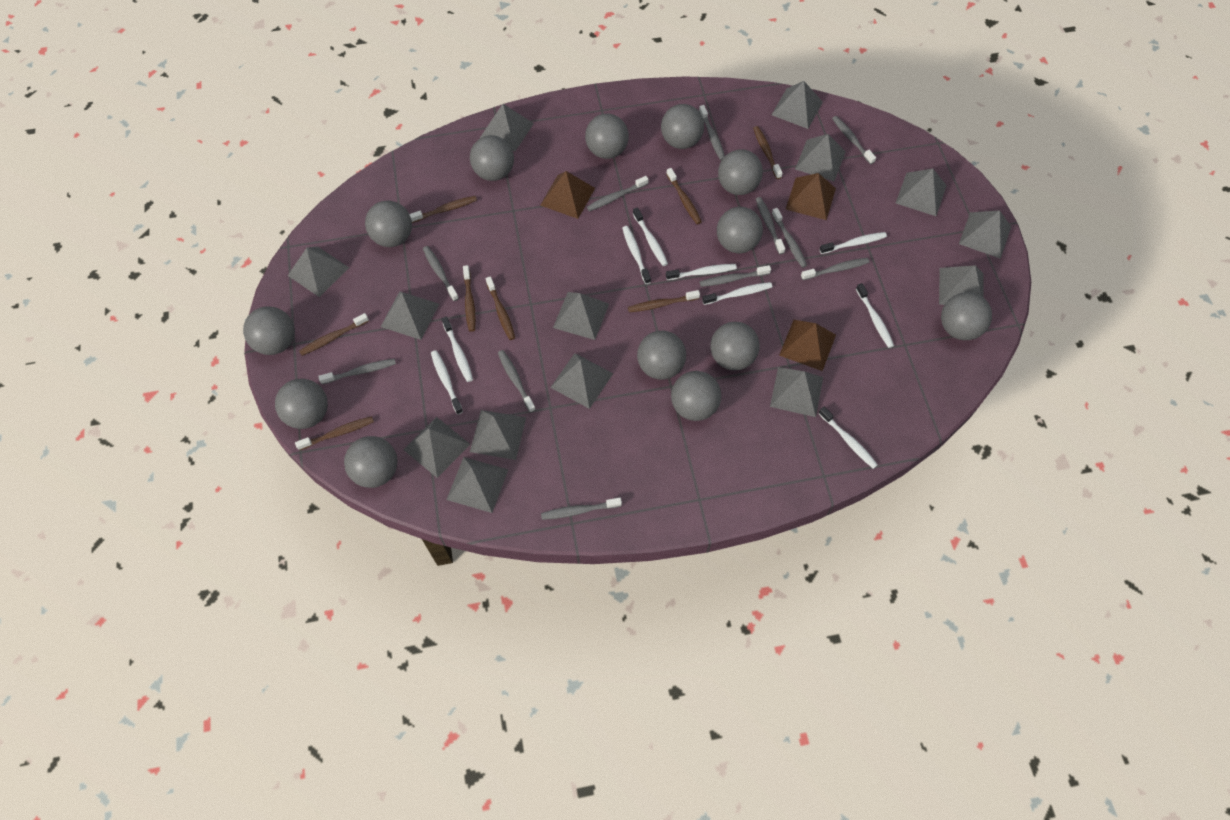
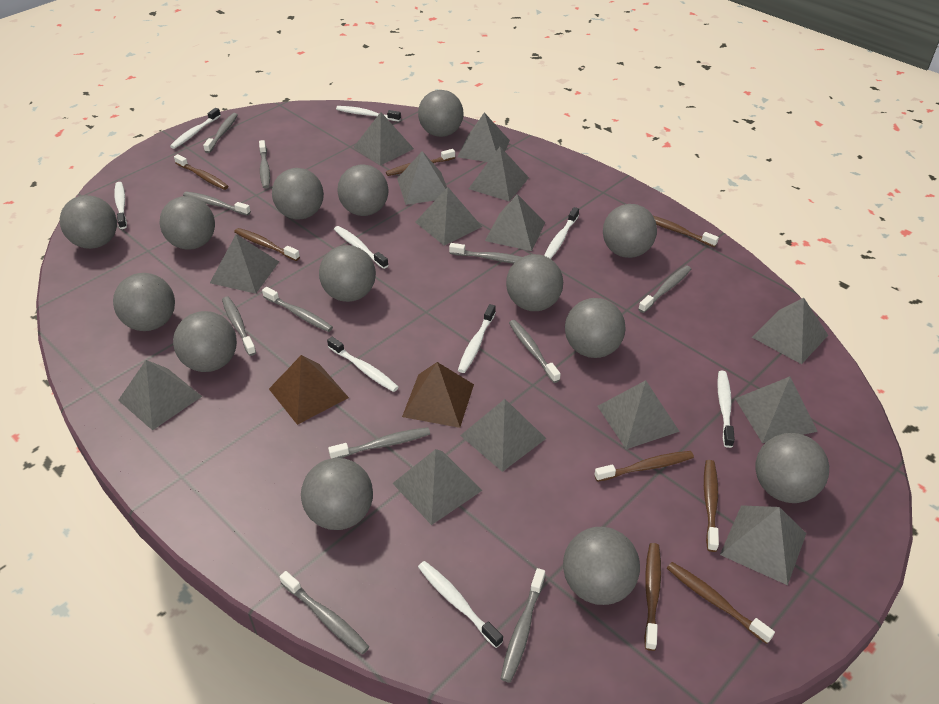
brown pyramid: 3 -> 2
grey ball: 13 -> 14

